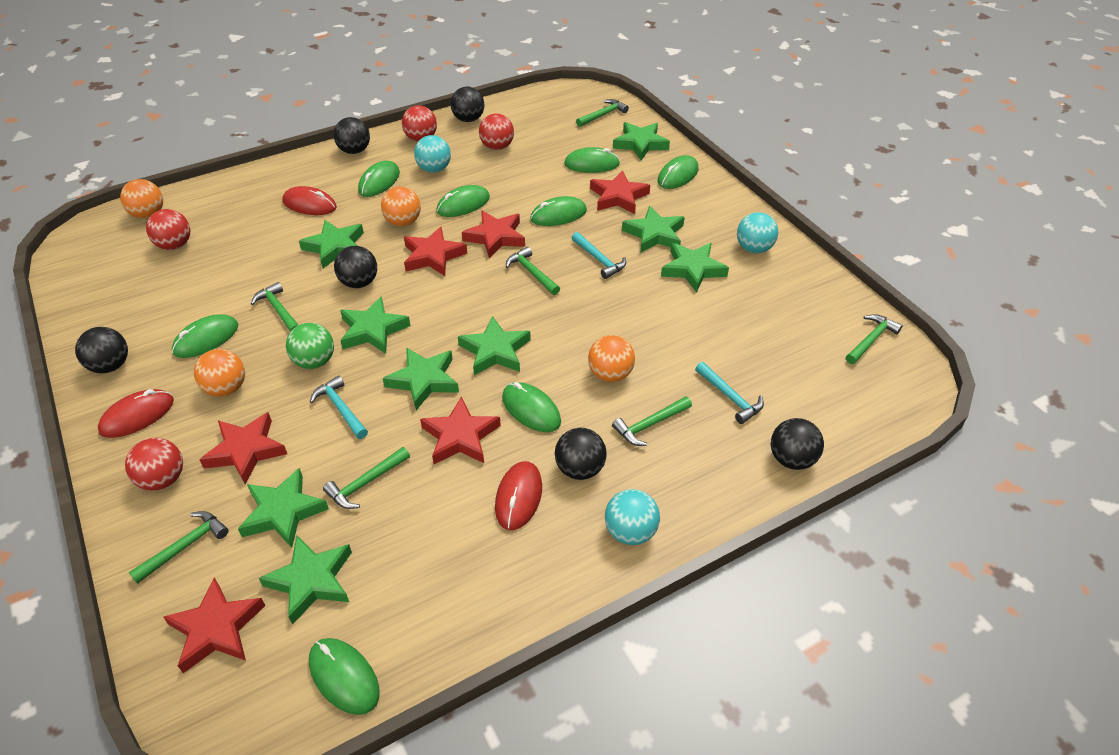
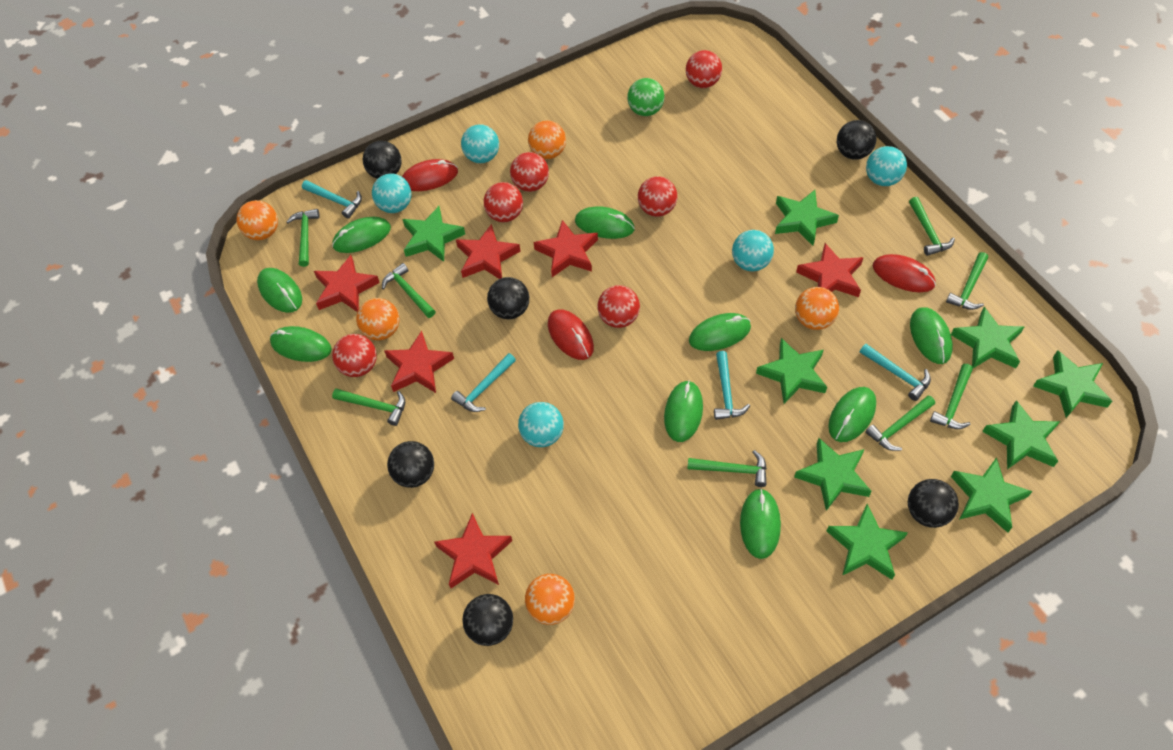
green hammer: 7 -> 8
green mouse: 8 -> 9
orange ball: 4 -> 5
red ball: 4 -> 6
turquoise ball: 3 -> 5
turquoise hammer: 3 -> 4

